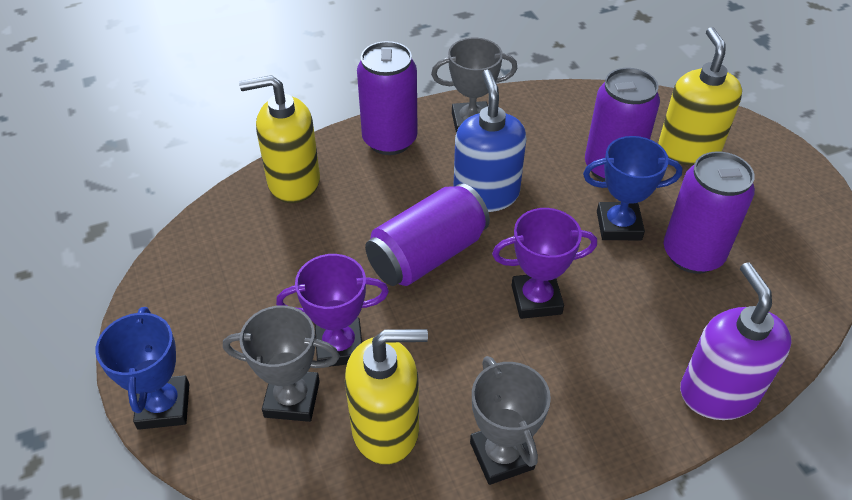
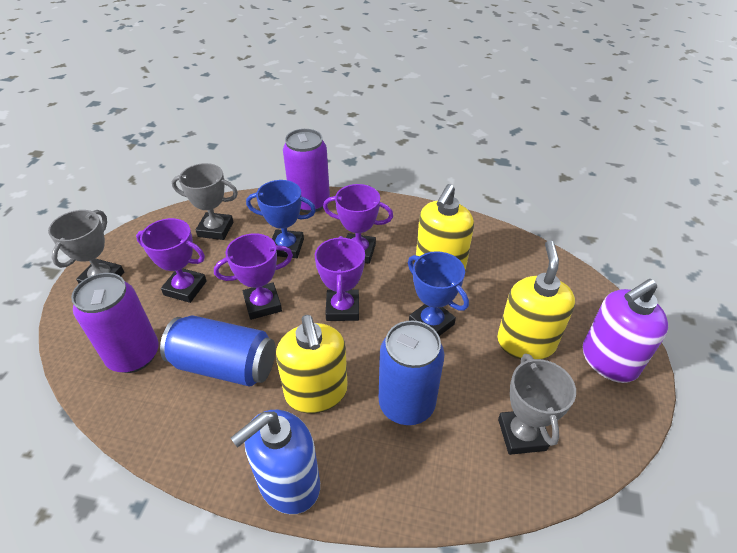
blue can: 0 -> 2
purple can: 4 -> 2
purple trophy: 2 -> 4

